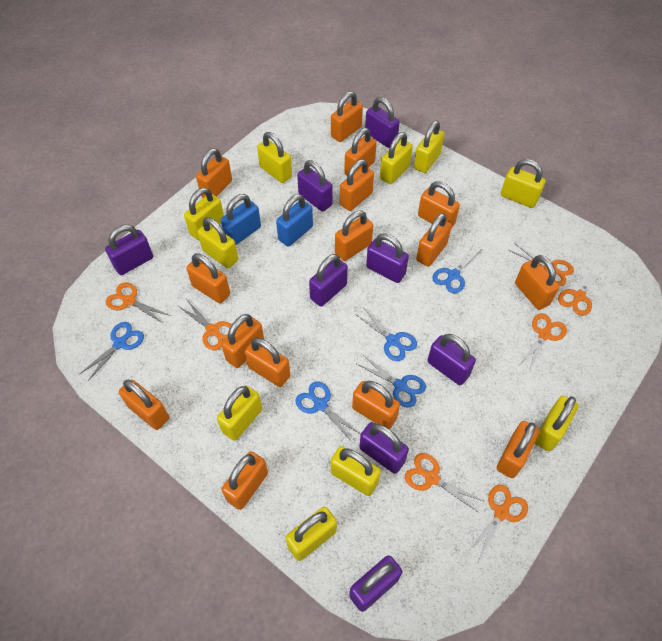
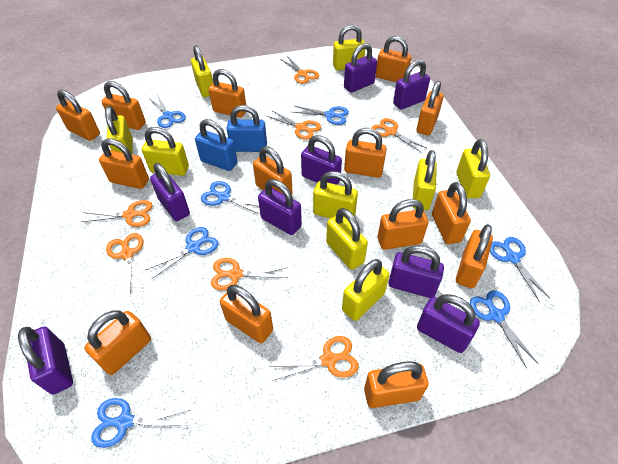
blue scissors: 5 -> 7
orange padlock: 15 -> 14
yellow padlock: 10 -> 9

